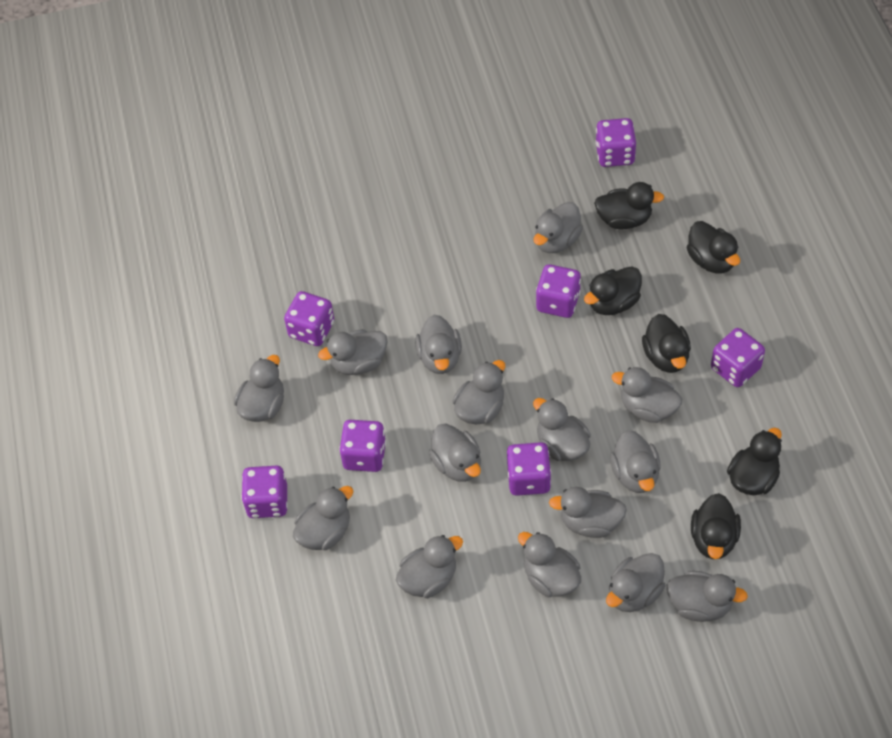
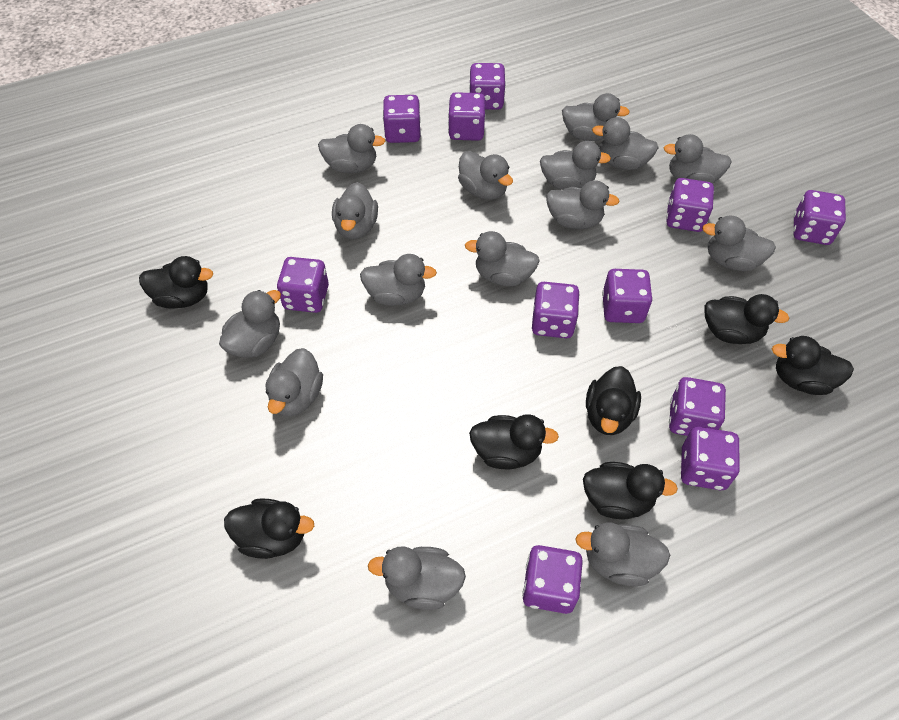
black duck: 6 -> 7
purple dice: 7 -> 11

